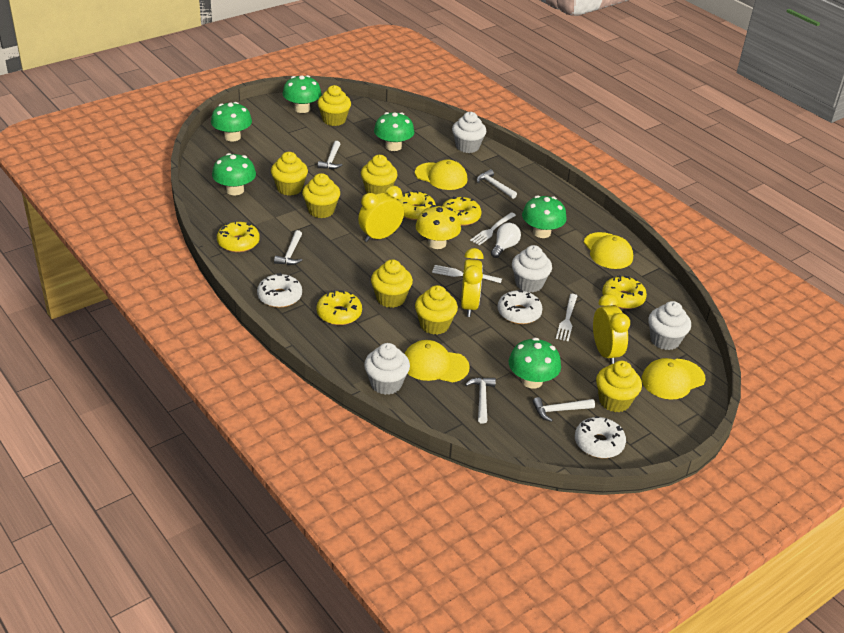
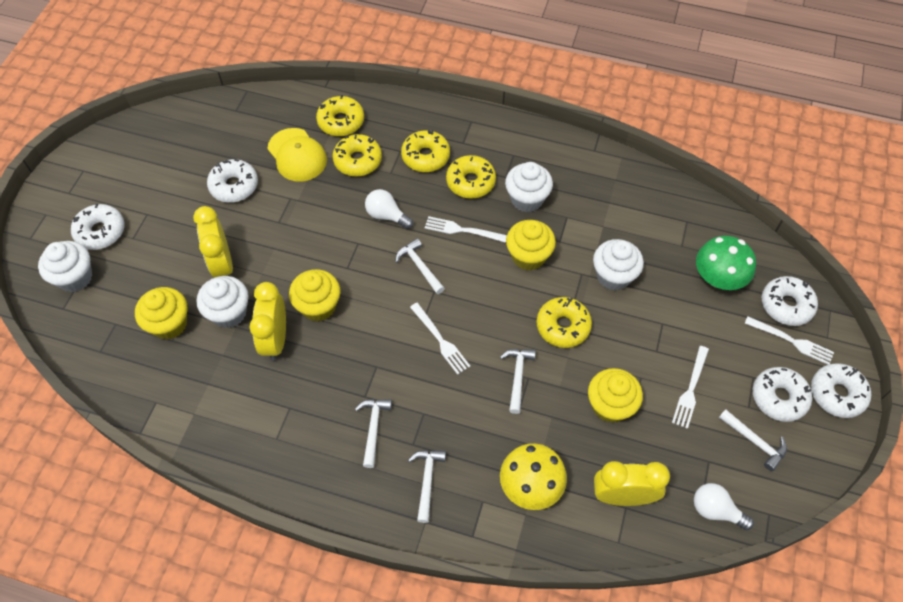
green mushroom: 6 -> 1
white donut: 3 -> 5
white fork: 3 -> 4
white light bulb: 1 -> 2
yellow cap: 4 -> 1
yellow cupcake: 7 -> 4

